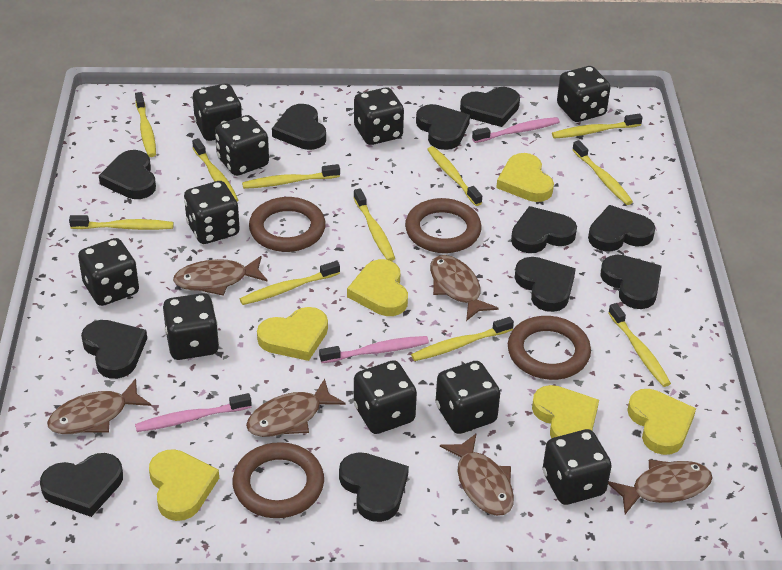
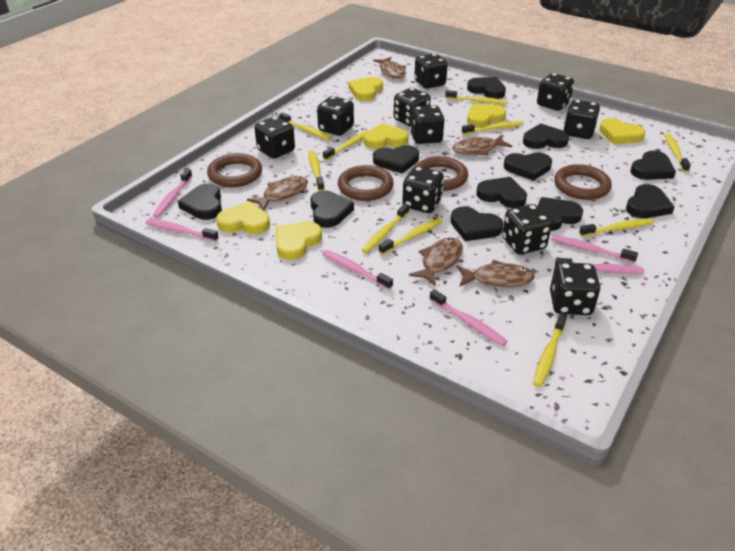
brown fish: 6 -> 5
pink toothbrush: 3 -> 6
yellow toothbrush: 11 -> 10

